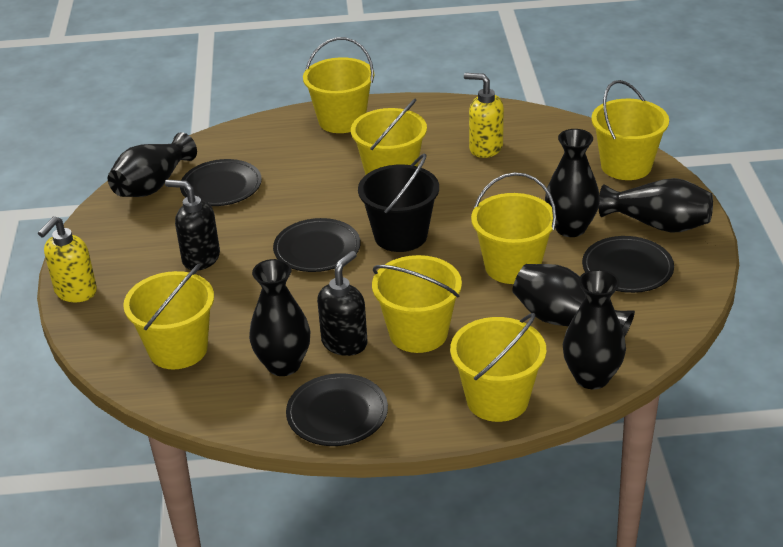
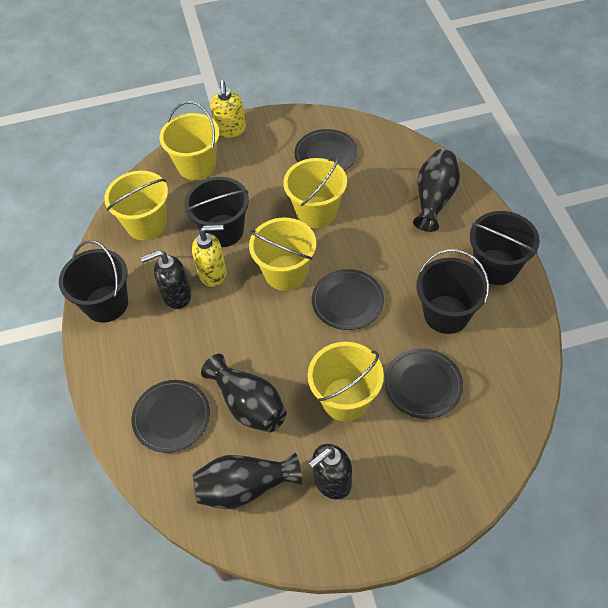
black bucket: 1 -> 4
black vase: 6 -> 3
yellow bucket: 7 -> 5

